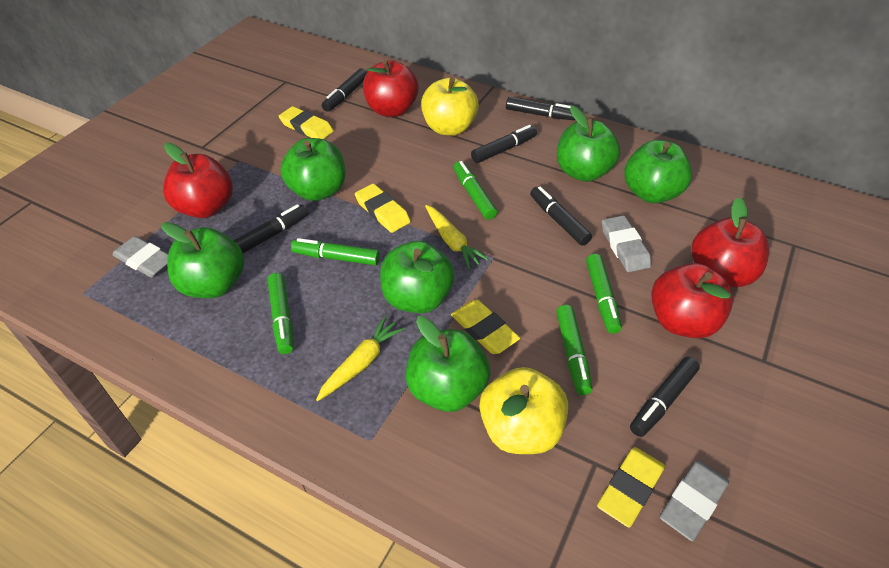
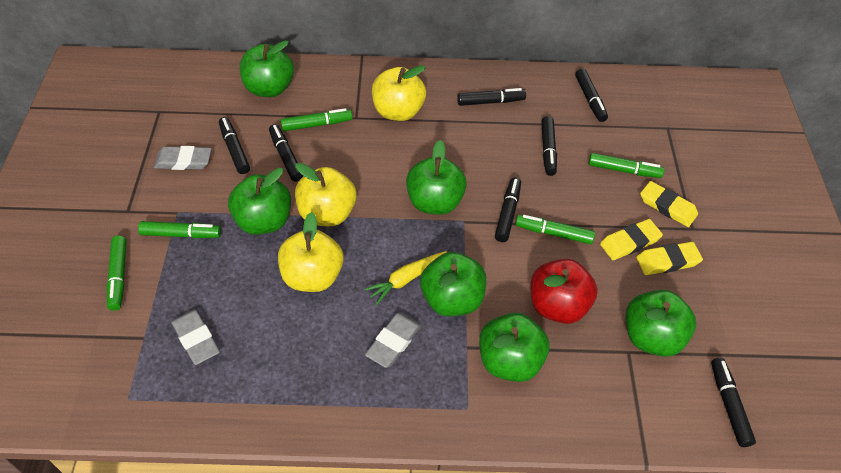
black marker: 6 -> 7
red apple: 4 -> 1
yellow apple: 2 -> 3
yellow carrot: 2 -> 1
yellow eraser: 4 -> 3

